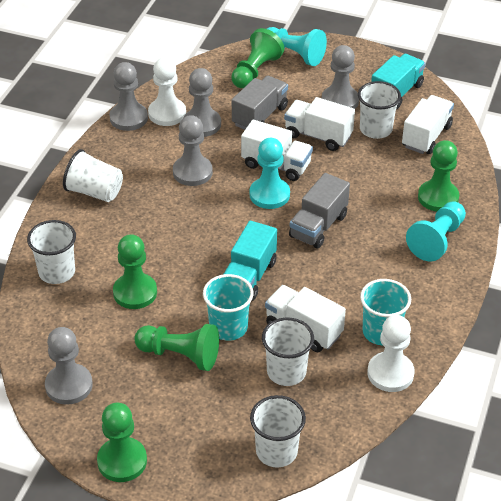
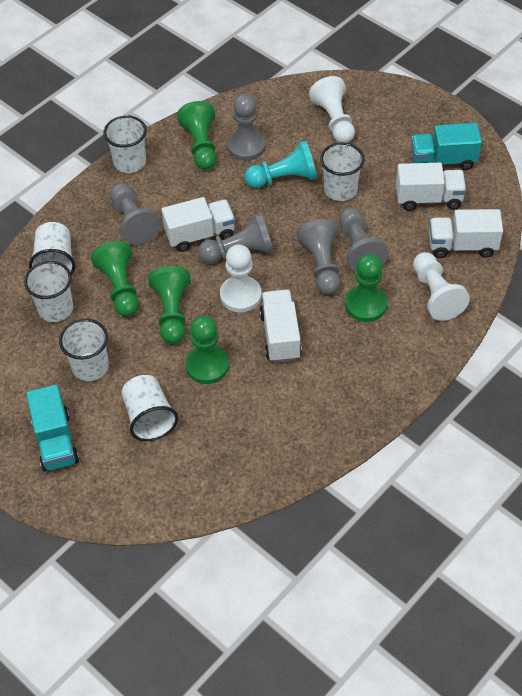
grey truck: 2 -> 0
turquoise cup: 2 -> 0
turquoise pawn: 3 -> 1
white cup: 5 -> 6
white pawn: 2 -> 3

